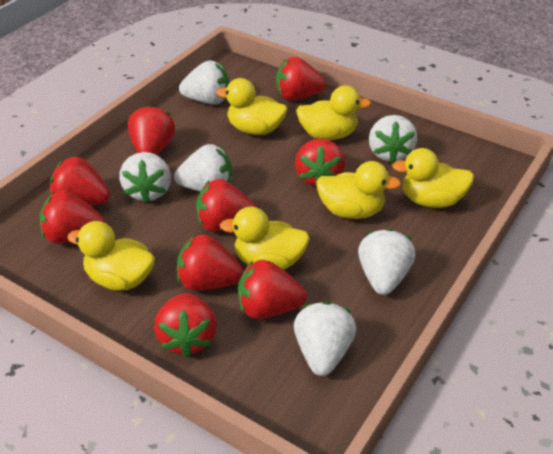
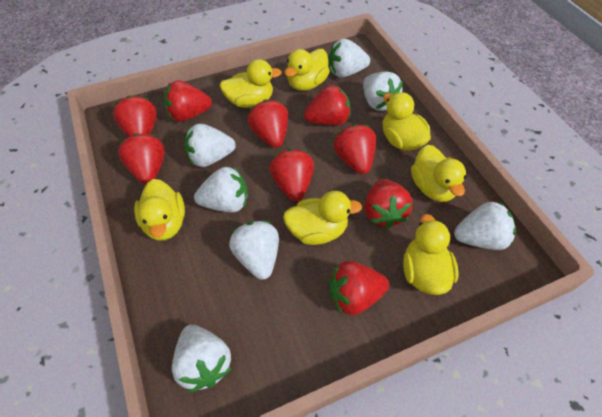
white strawberry: 6 -> 7
yellow duck: 6 -> 7

